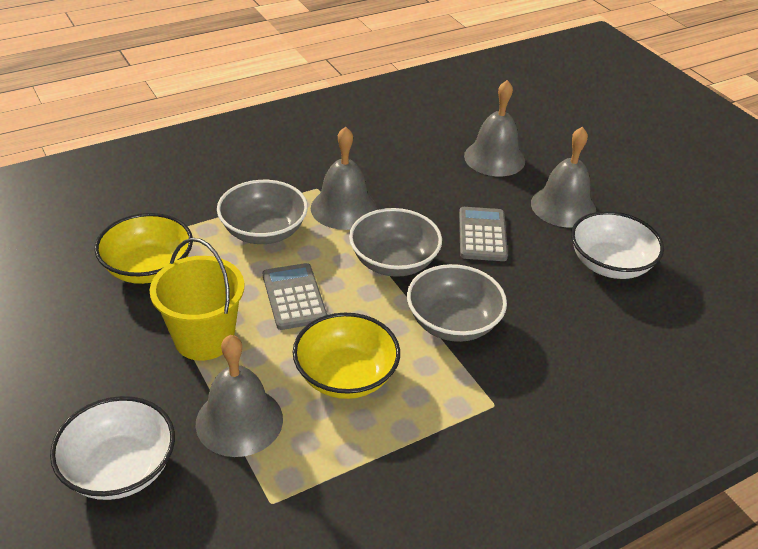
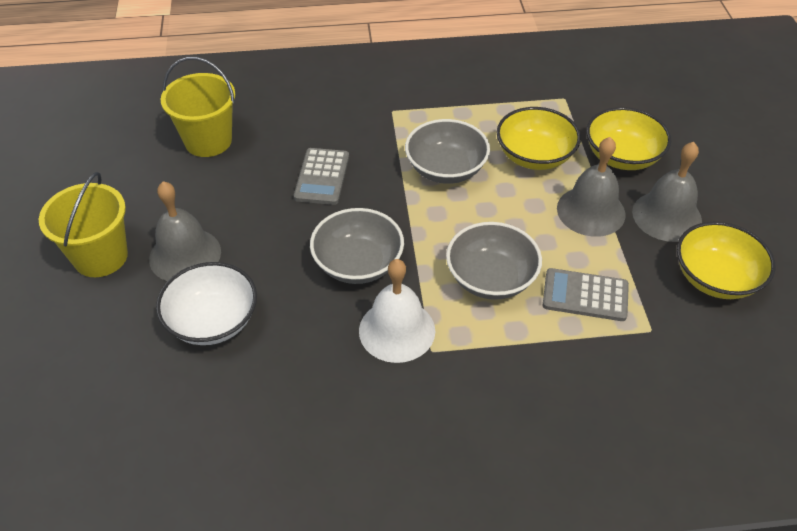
grey bell: 4 -> 3
white bell: 0 -> 1
white bowl: 2 -> 1
yellow bowl: 2 -> 3
yellow bucket: 1 -> 2

